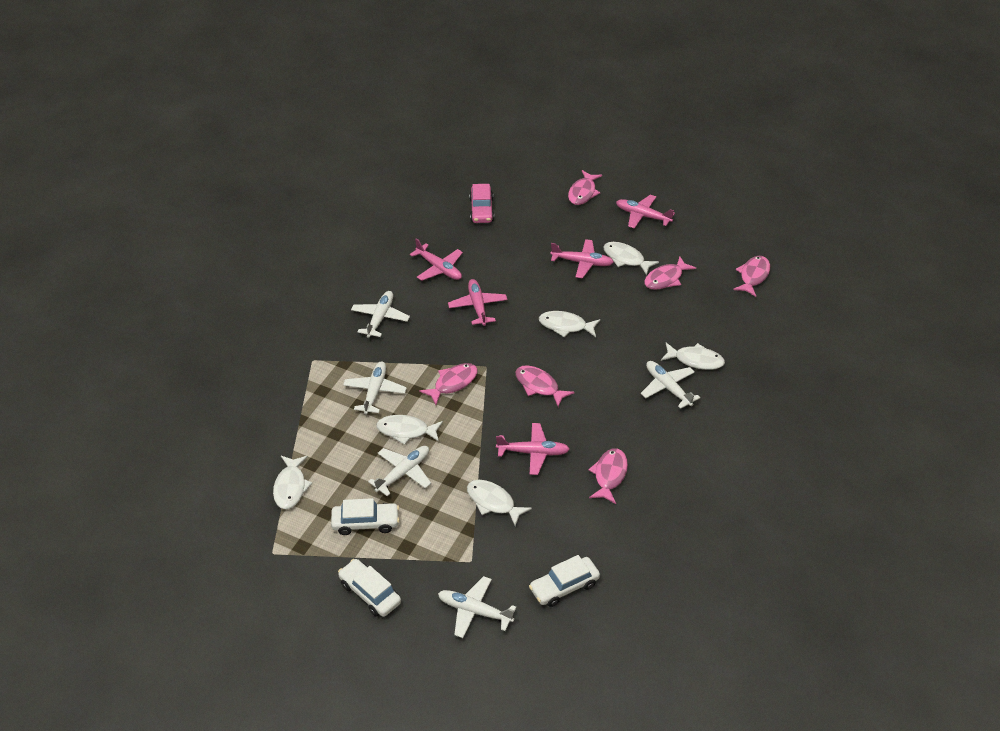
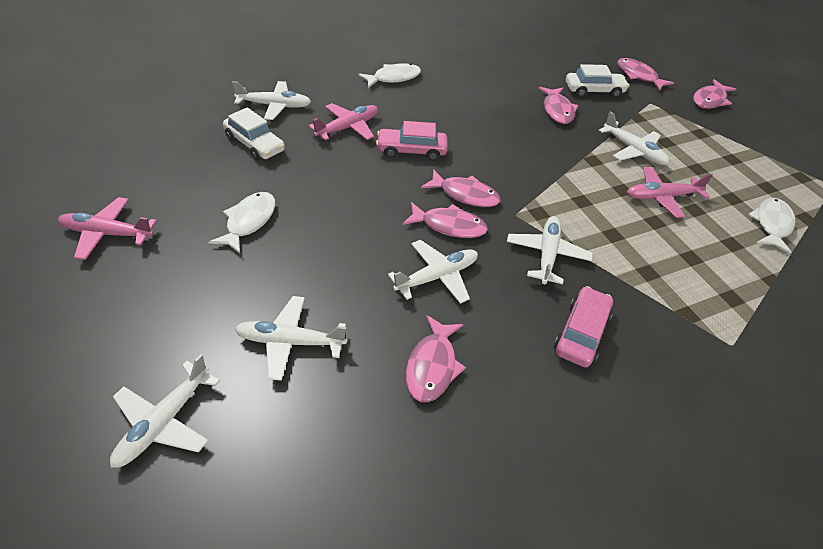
pink car: 1 -> 2
pink plane: 5 -> 3
white car: 3 -> 2
white fish: 6 -> 3
white plane: 5 -> 6

